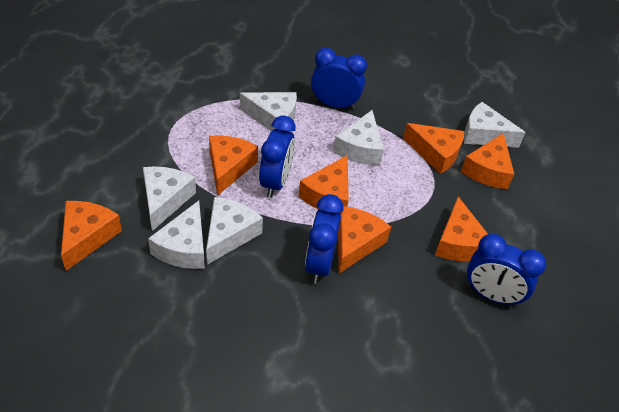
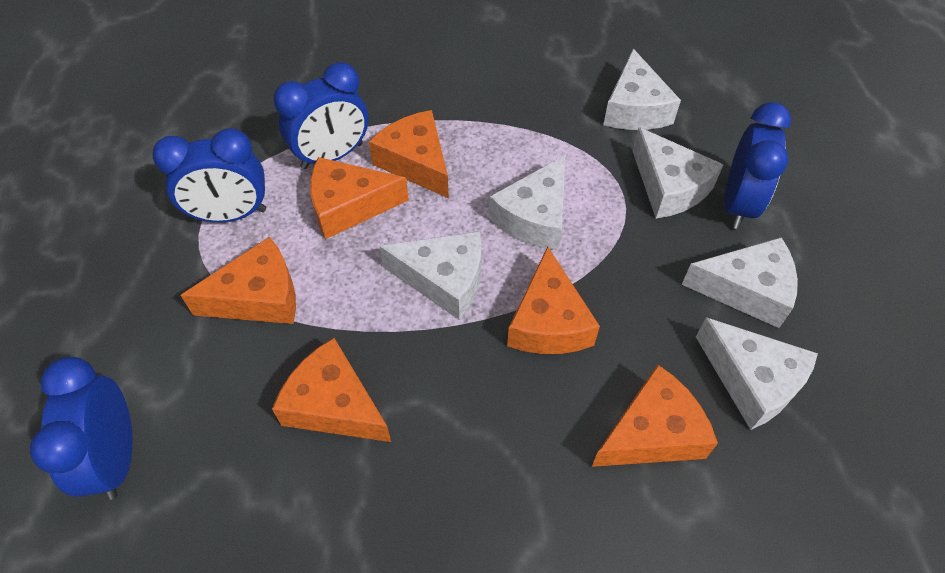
orange cheese: 7 -> 6

